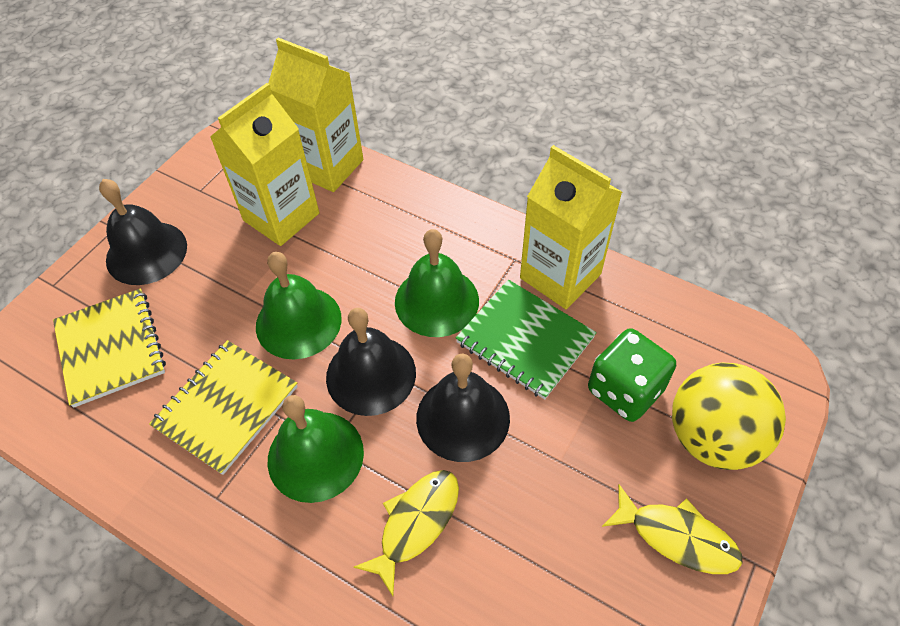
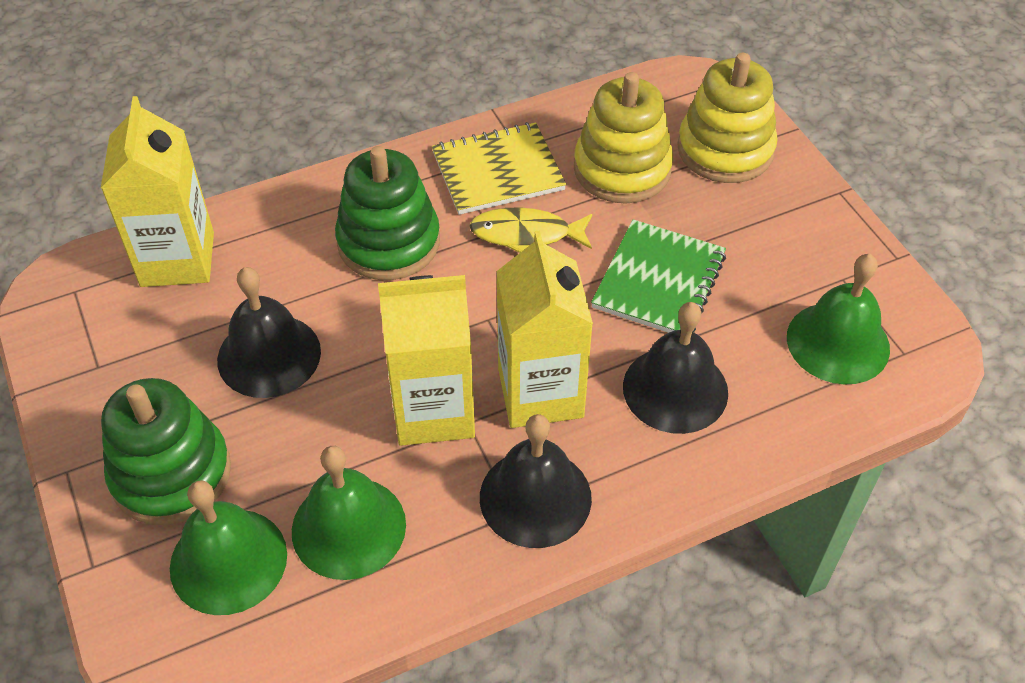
green dice: 1 -> 0
green stacking toy: 0 -> 2
yellow ball: 1 -> 0
yellow fish: 2 -> 1
yellow notebook: 2 -> 1
yellow stacking toy: 0 -> 2

